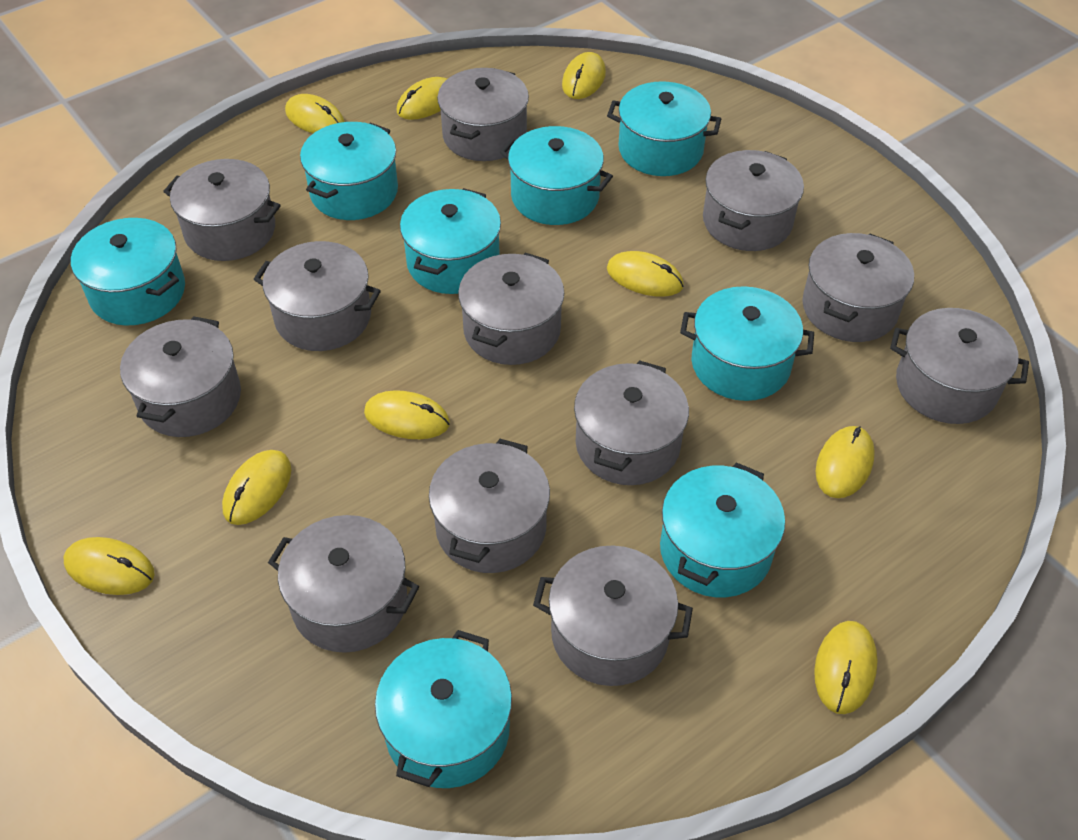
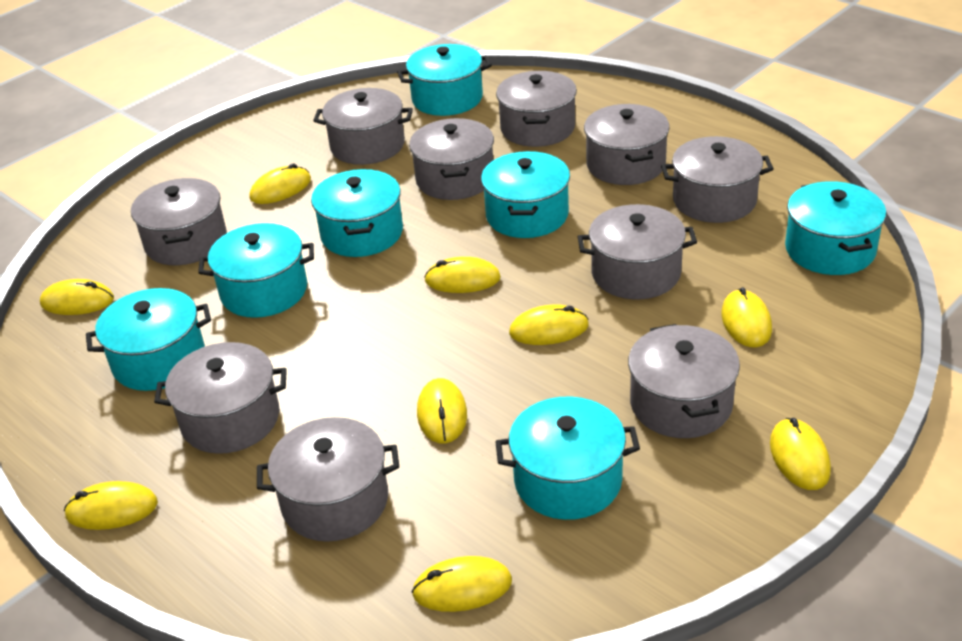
grey pot: 12 -> 10
turquoise pot: 8 -> 7

